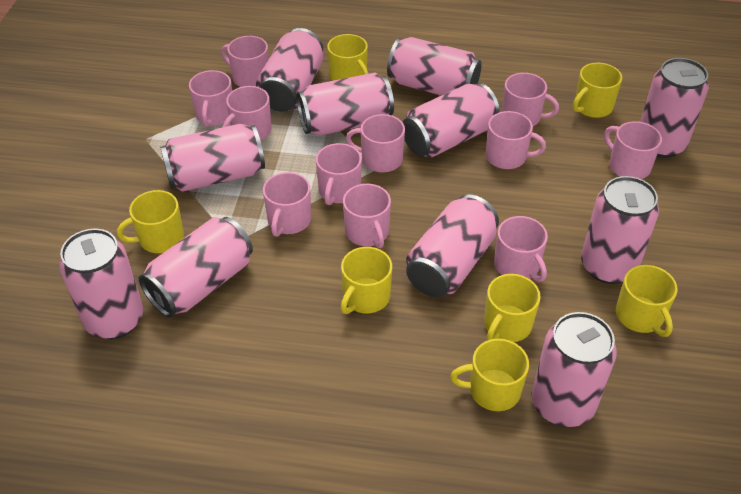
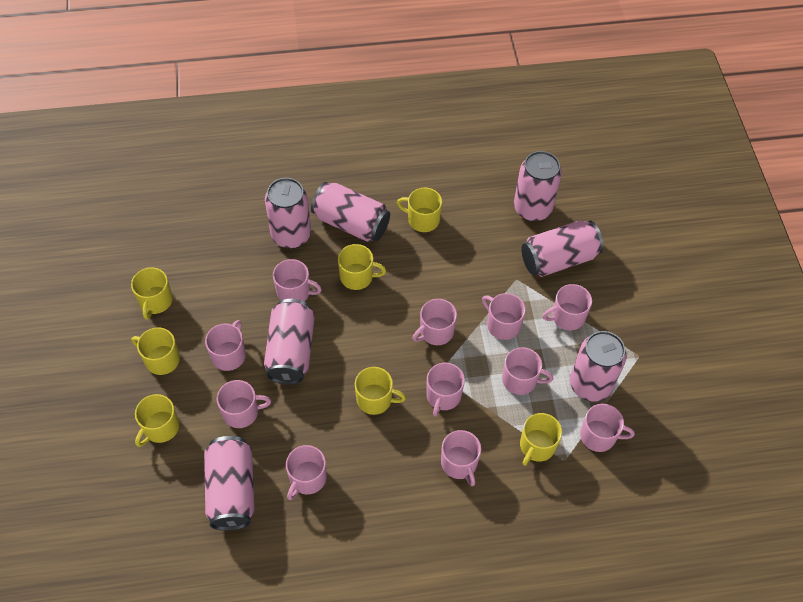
pink can: 11 -> 7

